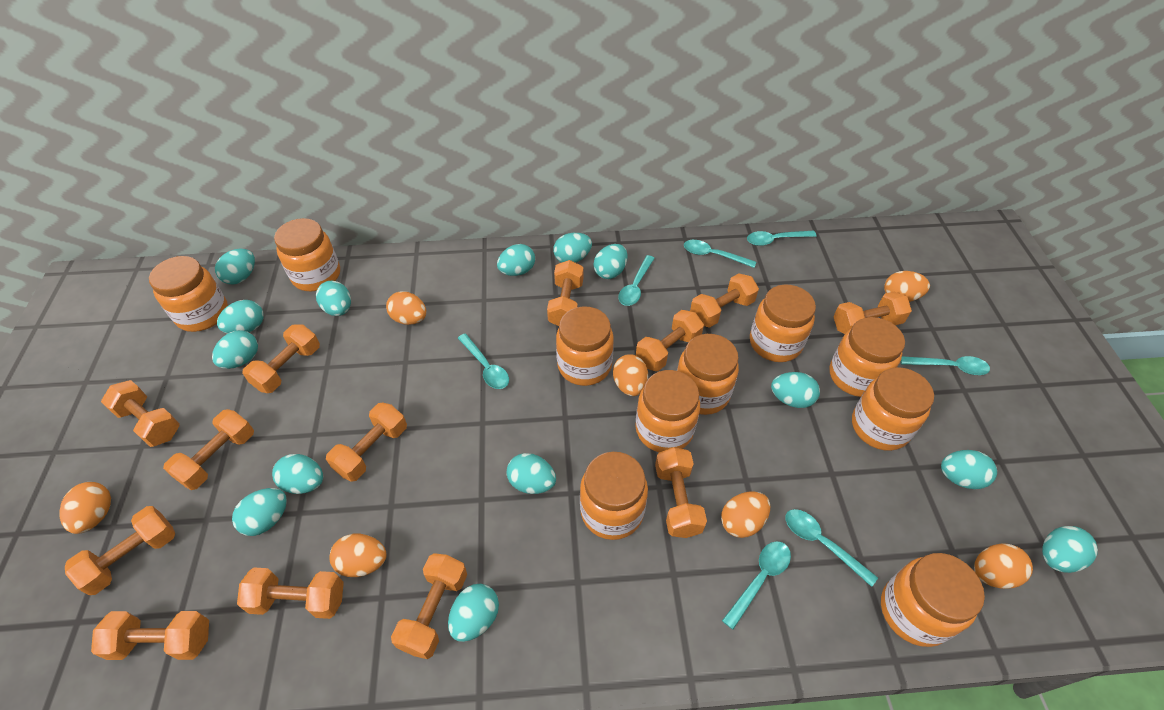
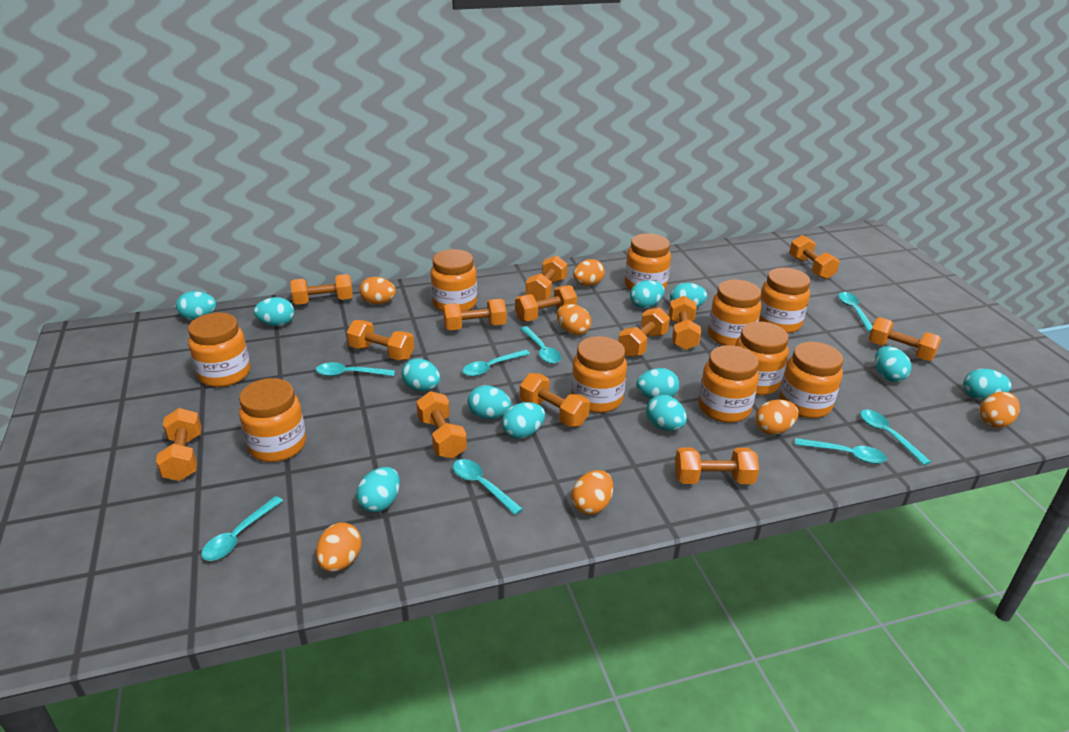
turquoise egg: 14 -> 12
turquoise spoon: 7 -> 8

